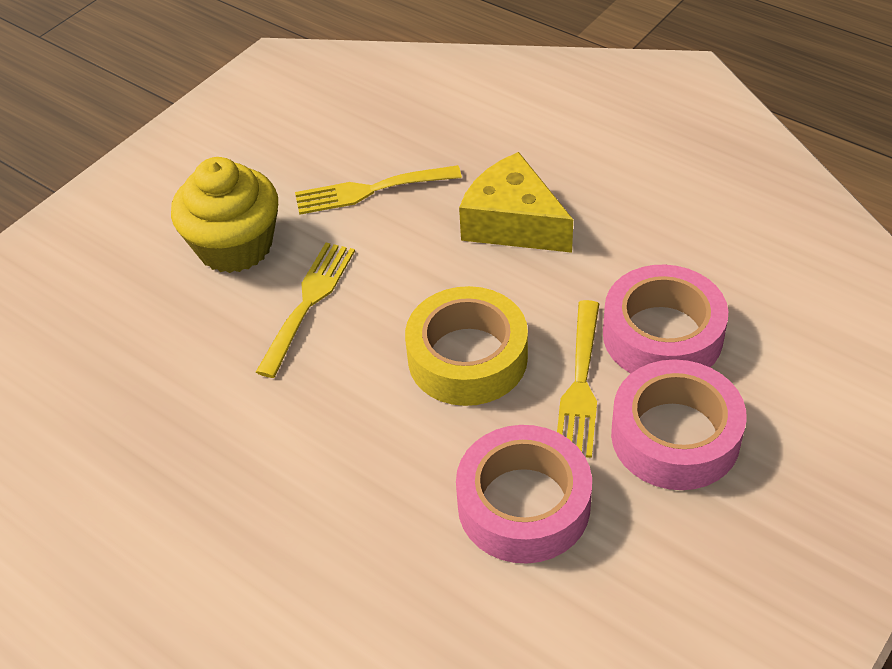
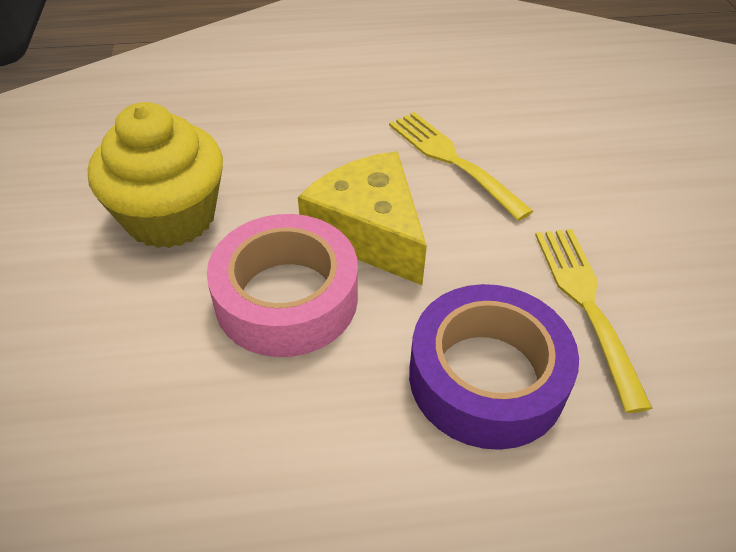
pink tape: 3 -> 1
purple tape: 0 -> 1
yellow fork: 3 -> 2
yellow tape: 1 -> 0

